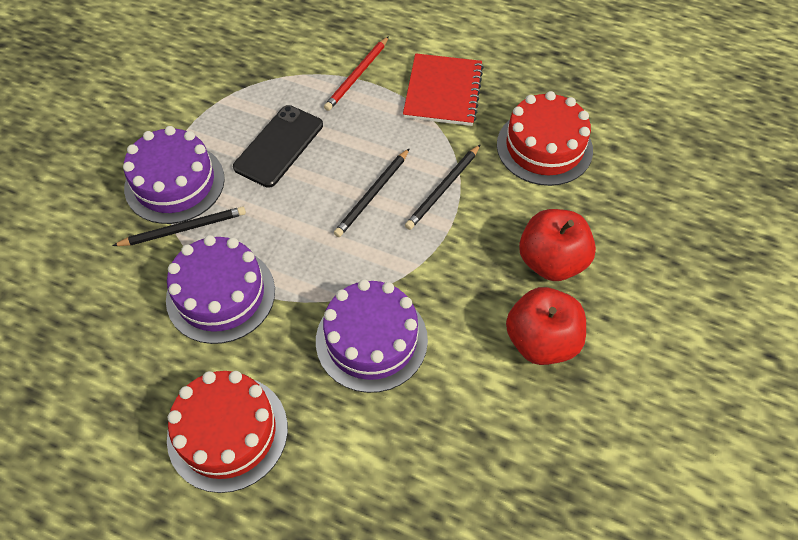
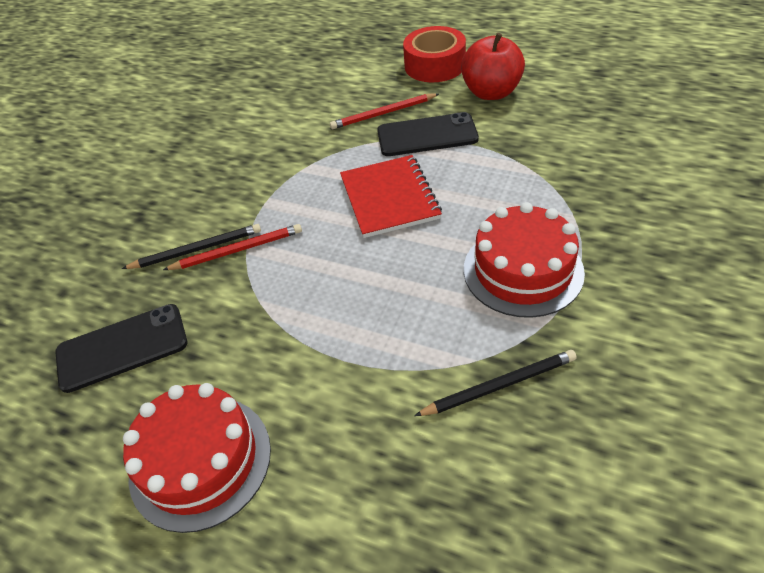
black pencil: 3 -> 2
black phone: 1 -> 2
purple cake: 3 -> 0
red apple: 2 -> 1
red pencil: 1 -> 2
red tape: 0 -> 1

